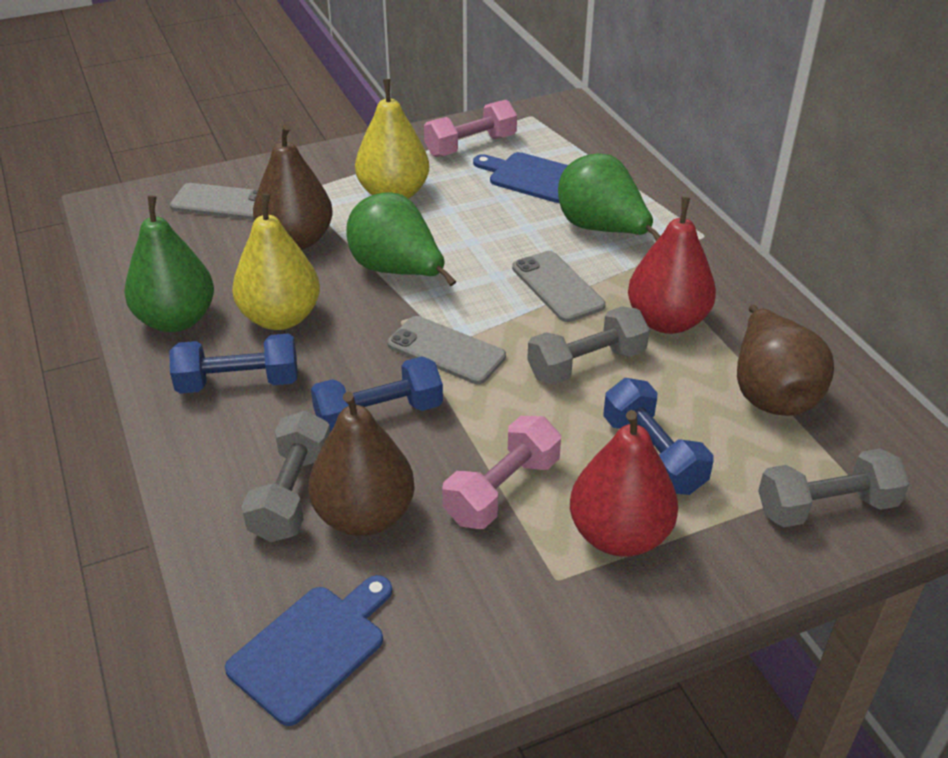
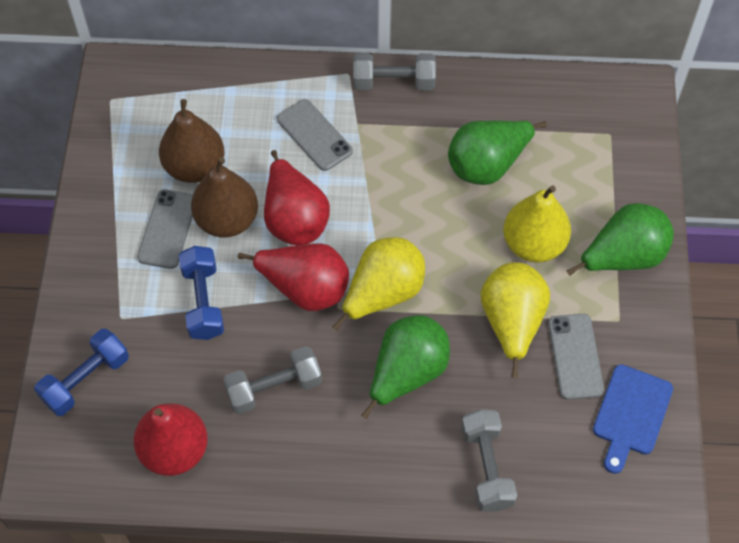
blue cutting board: 2 -> 1
blue dumbbell: 3 -> 2
brown pear: 3 -> 2
pink dumbbell: 2 -> 0
red pear: 2 -> 3
yellow pear: 2 -> 3

